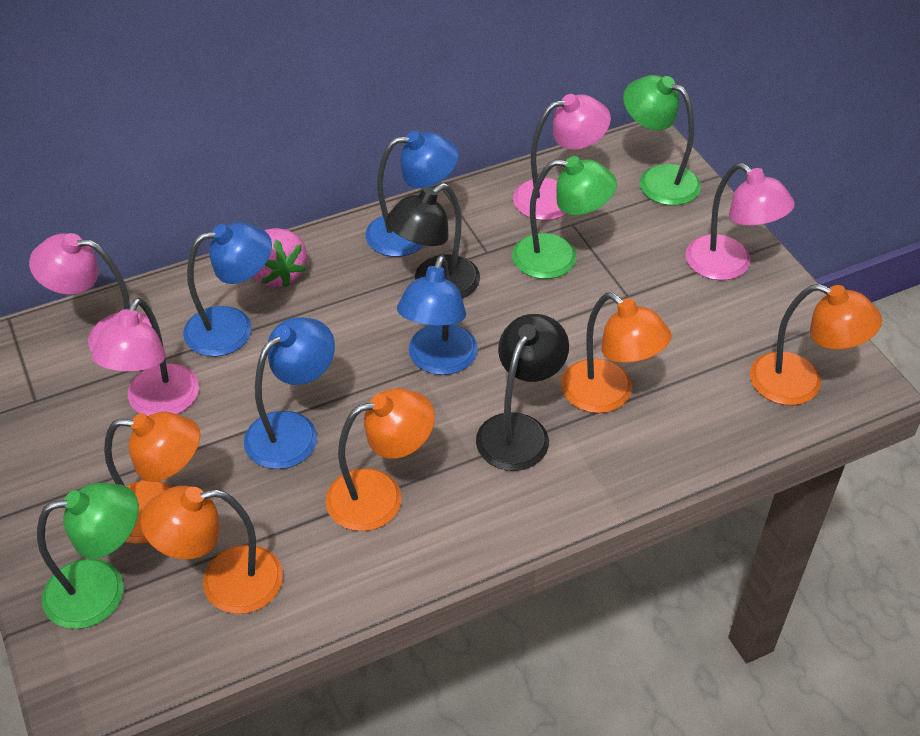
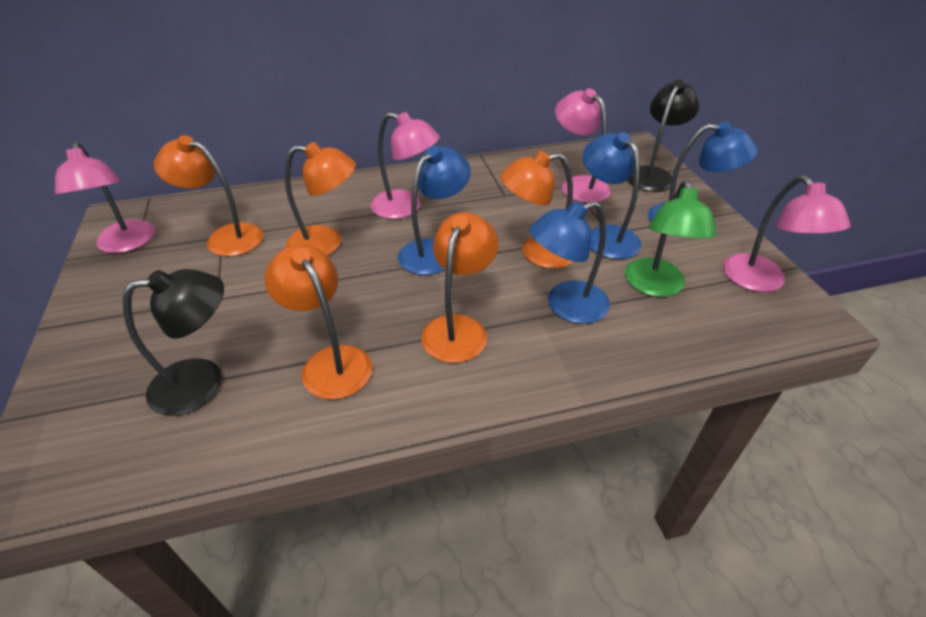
green lamp: 3 -> 1
pink strawberry: 1 -> 0

